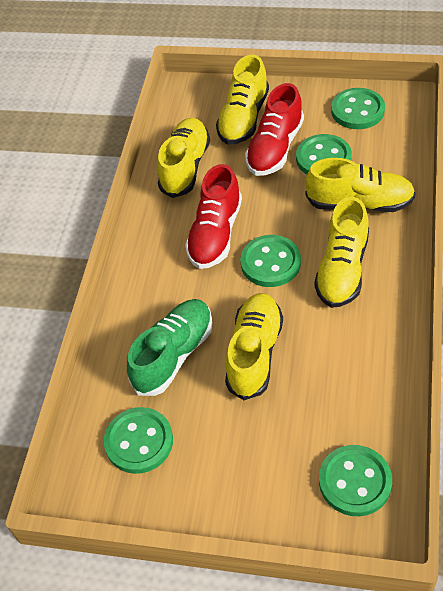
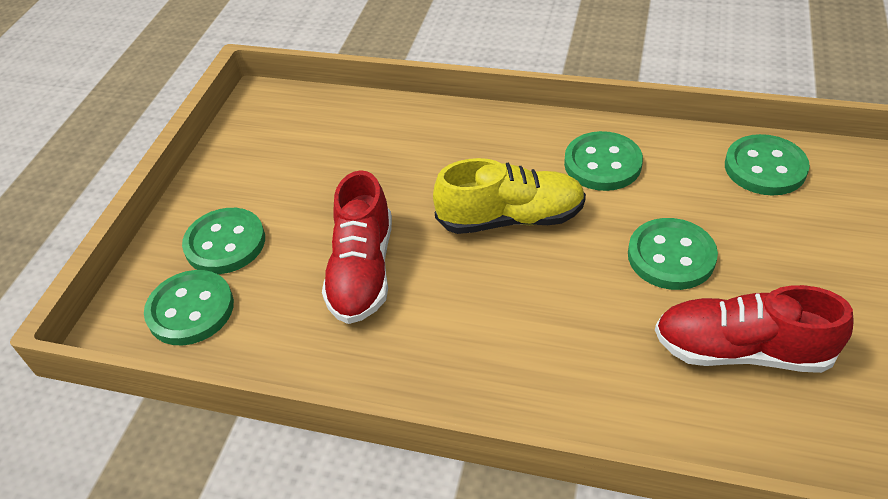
green shoe: 1 -> 0
yellow shoe: 5 -> 1

